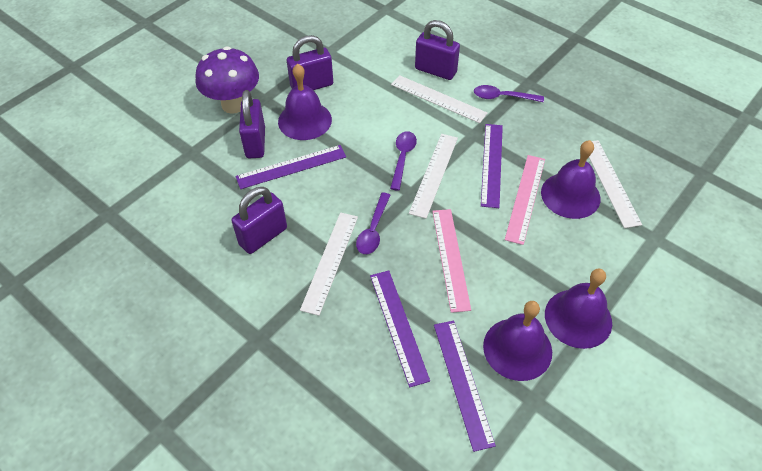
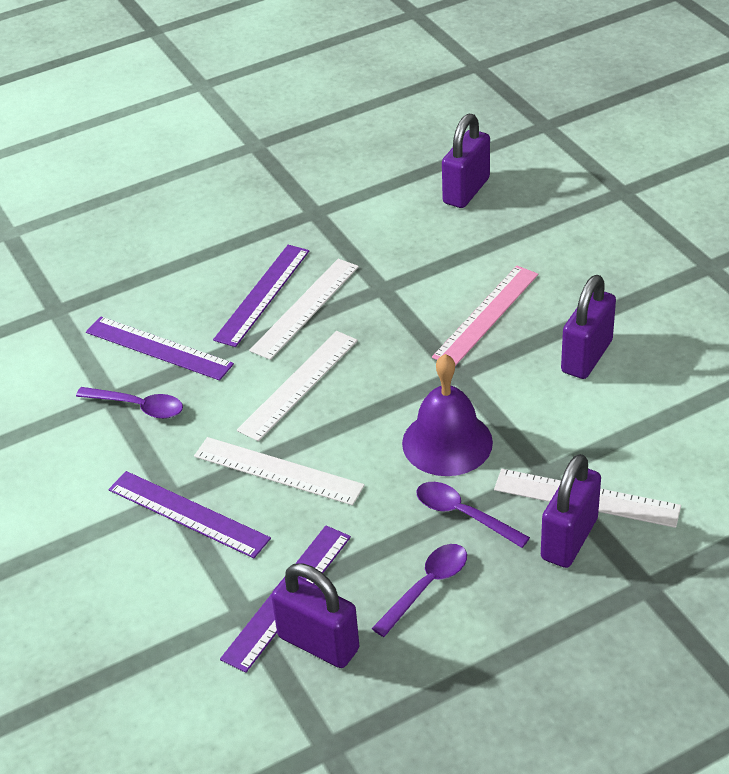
pink ruler: 2 -> 1
purple bell: 4 -> 1
purple mushroom: 1 -> 0

